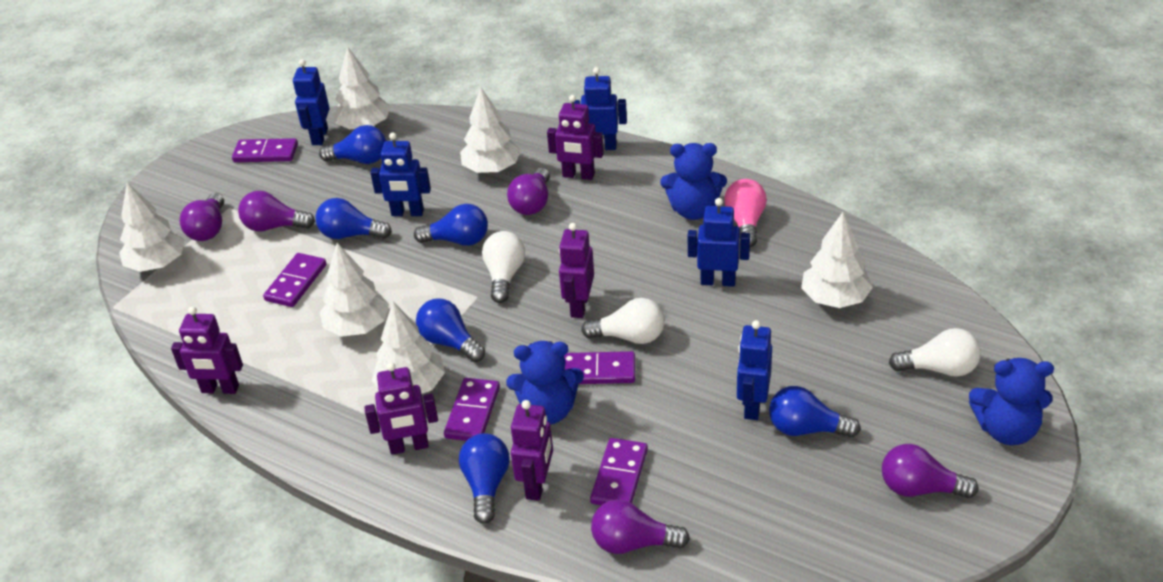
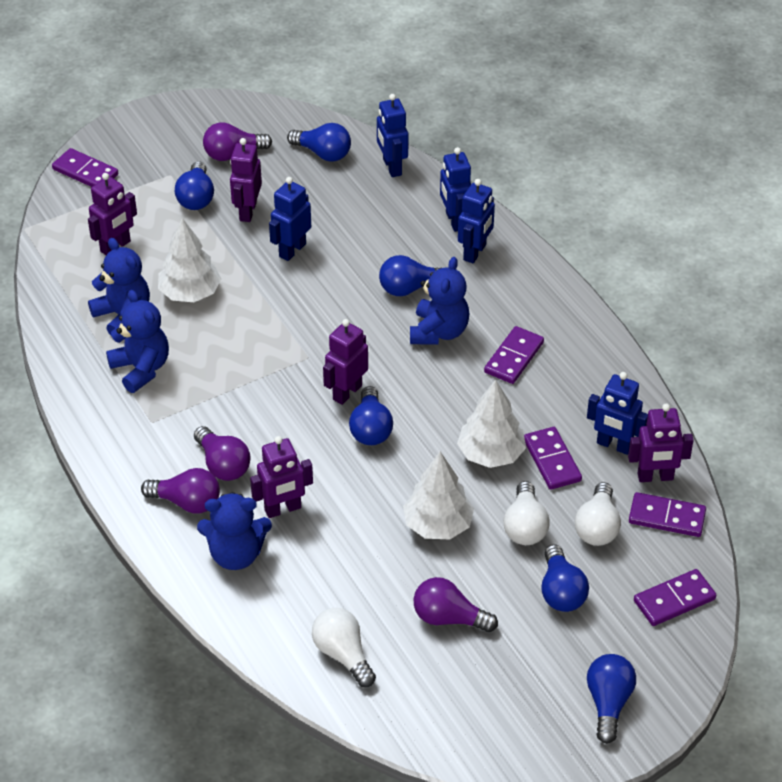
blue teddy bear: 3 -> 4
pink light bulb: 1 -> 0
purple light bulb: 5 -> 4
white tree: 6 -> 3

